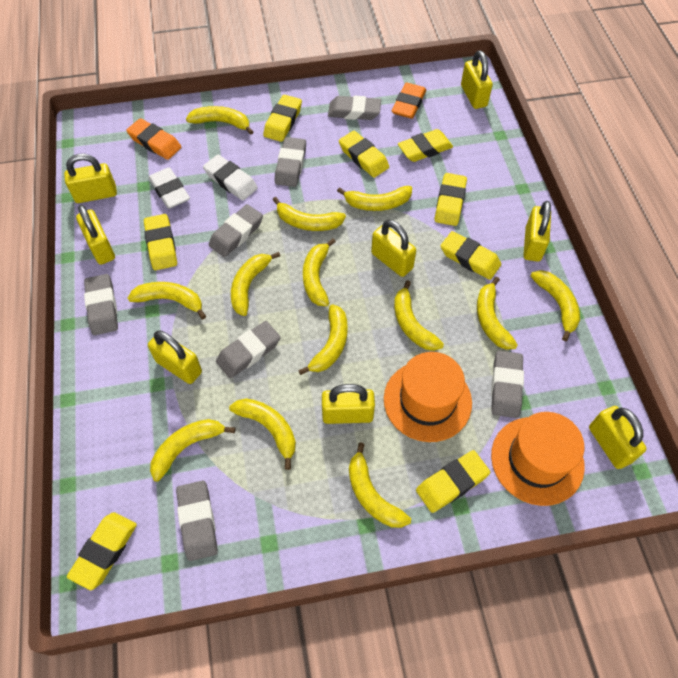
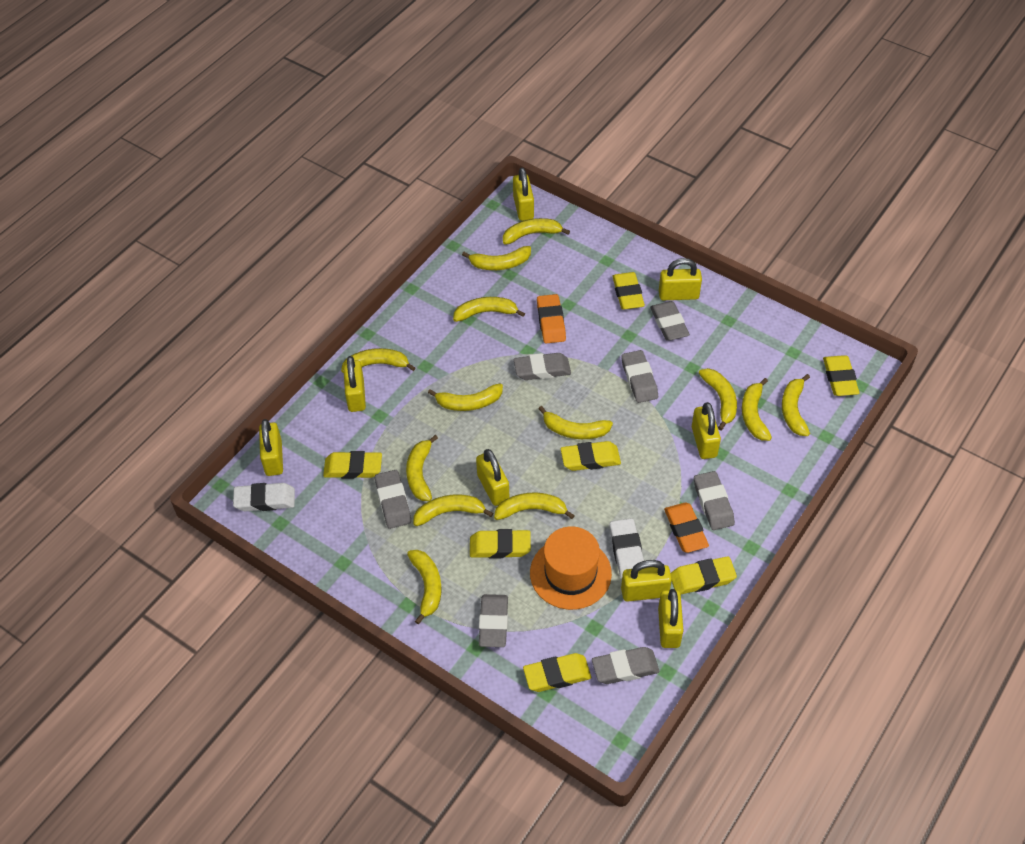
orange hat: 2 -> 1
yellow eraser: 8 -> 7

